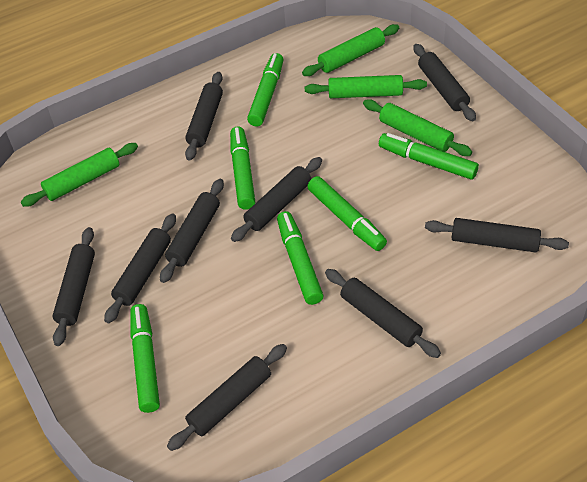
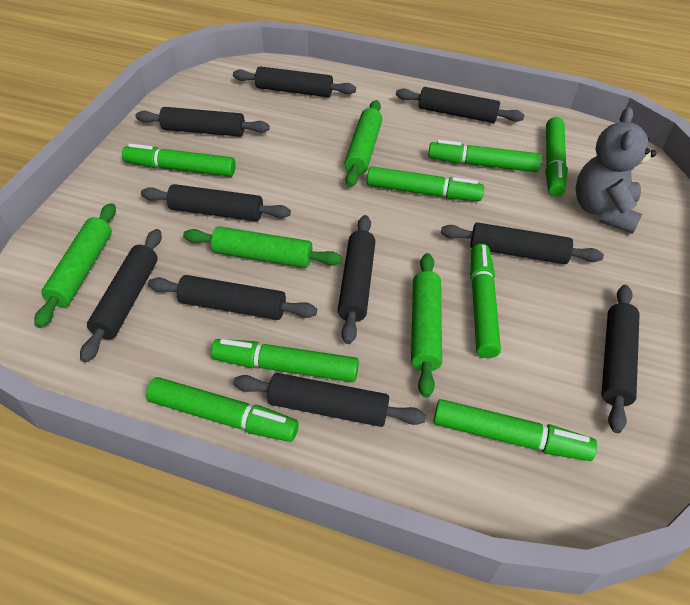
black rolling pin: 9 -> 10
green marker: 6 -> 8
grey teddy bear: 0 -> 1

